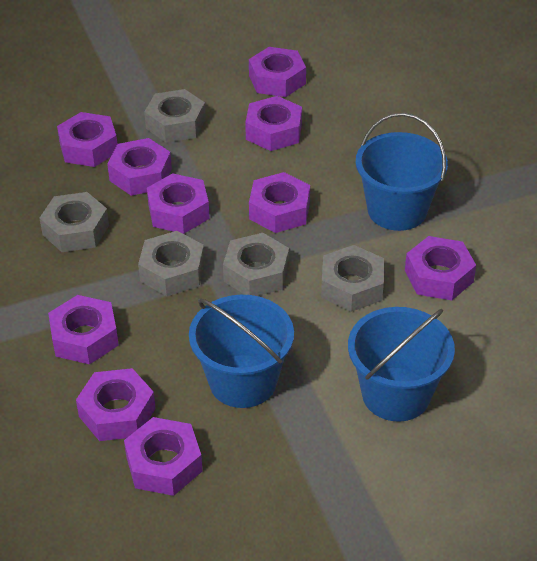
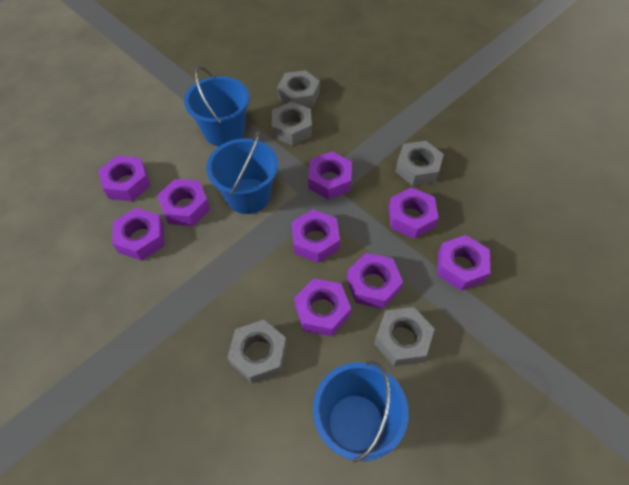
purple nut: 10 -> 9

